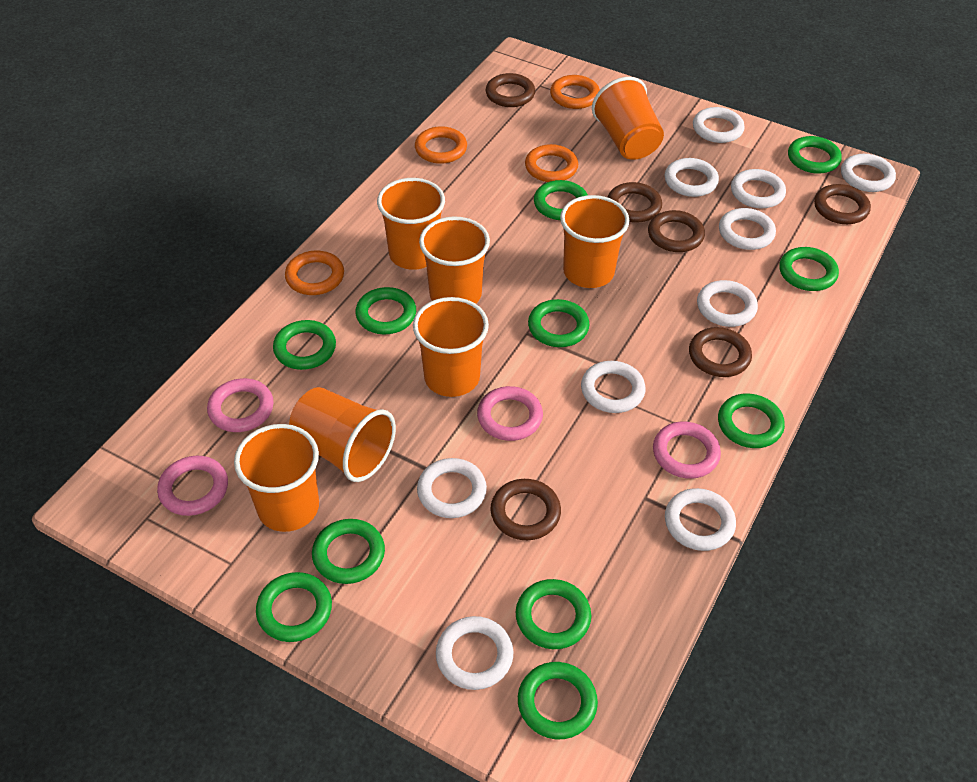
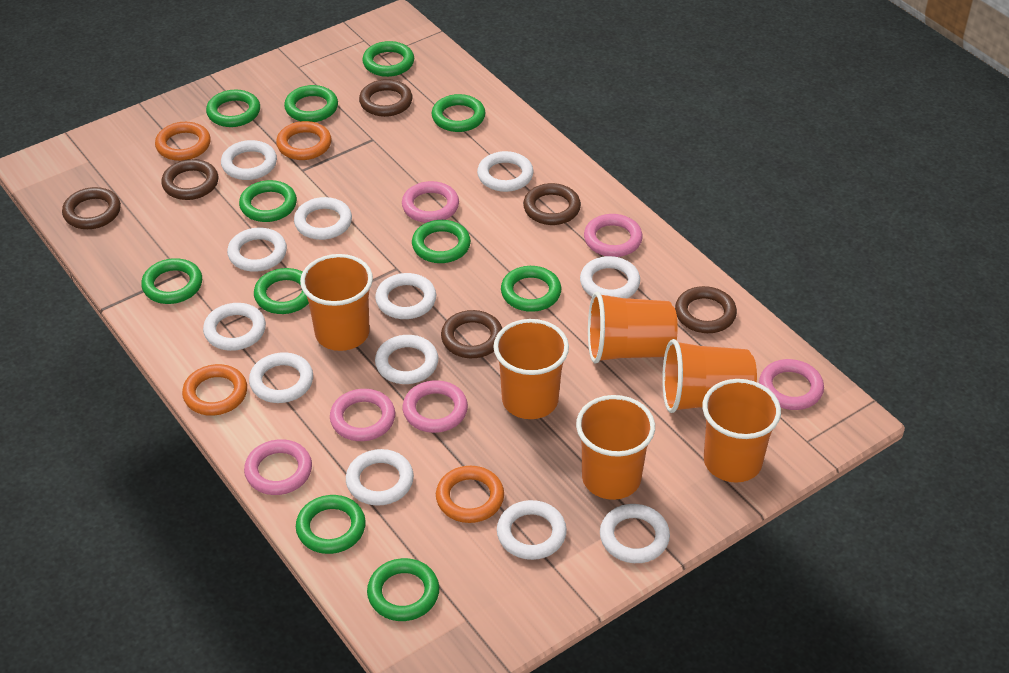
orange cup: 7 -> 6
pink ring: 4 -> 6
white ring: 10 -> 12

